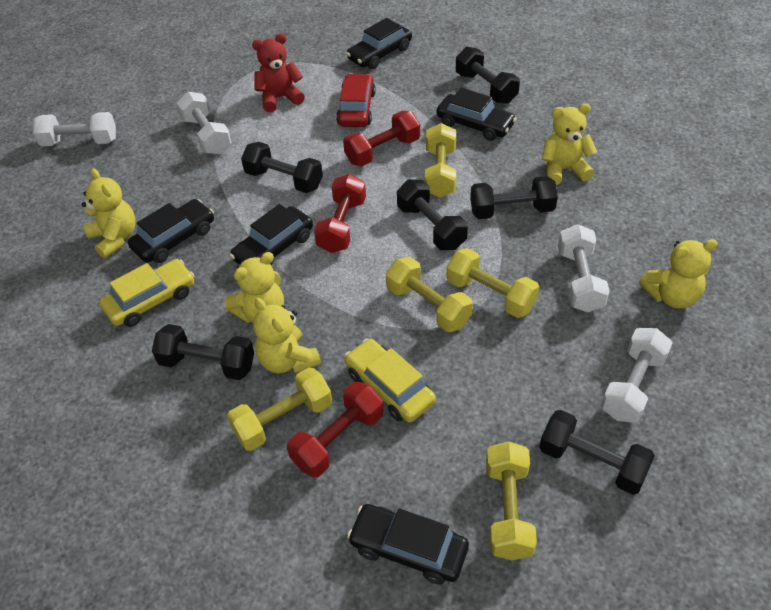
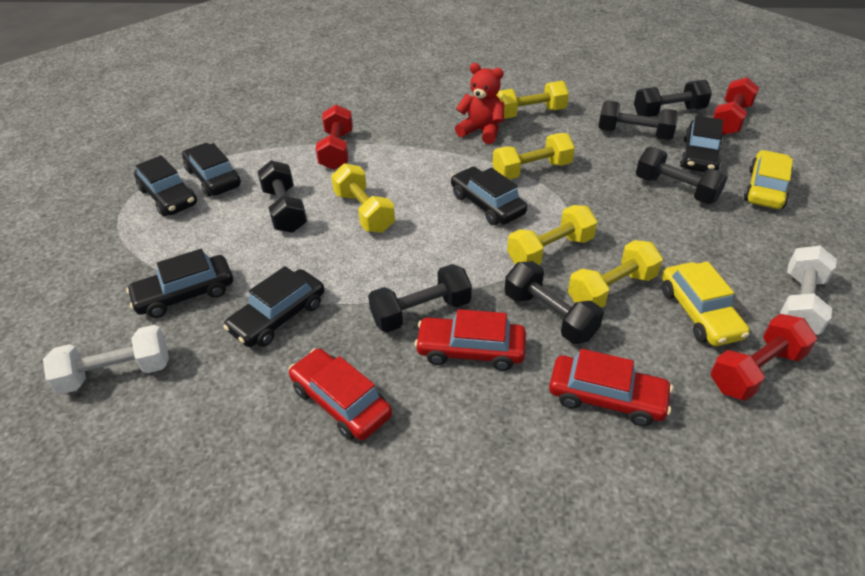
black car: 5 -> 6
red car: 1 -> 3
white dumbbell: 4 -> 2
yellow teddy bear: 5 -> 0

